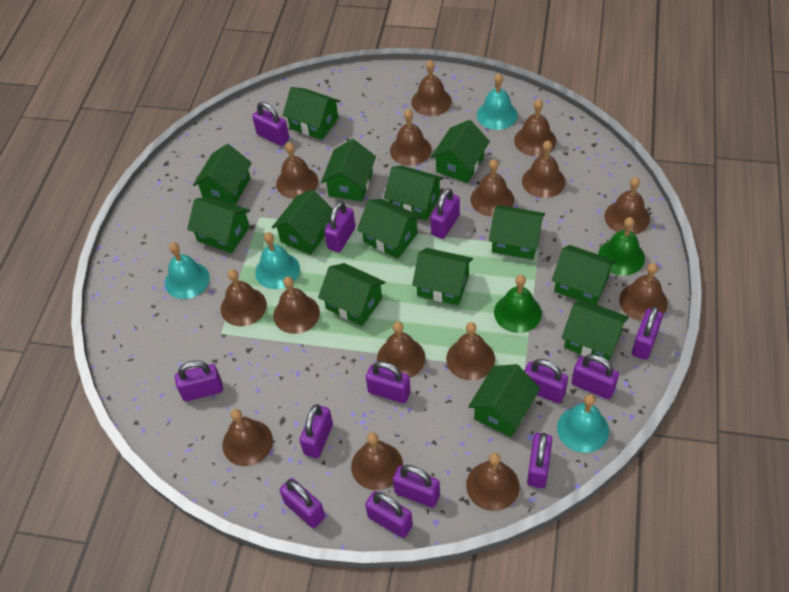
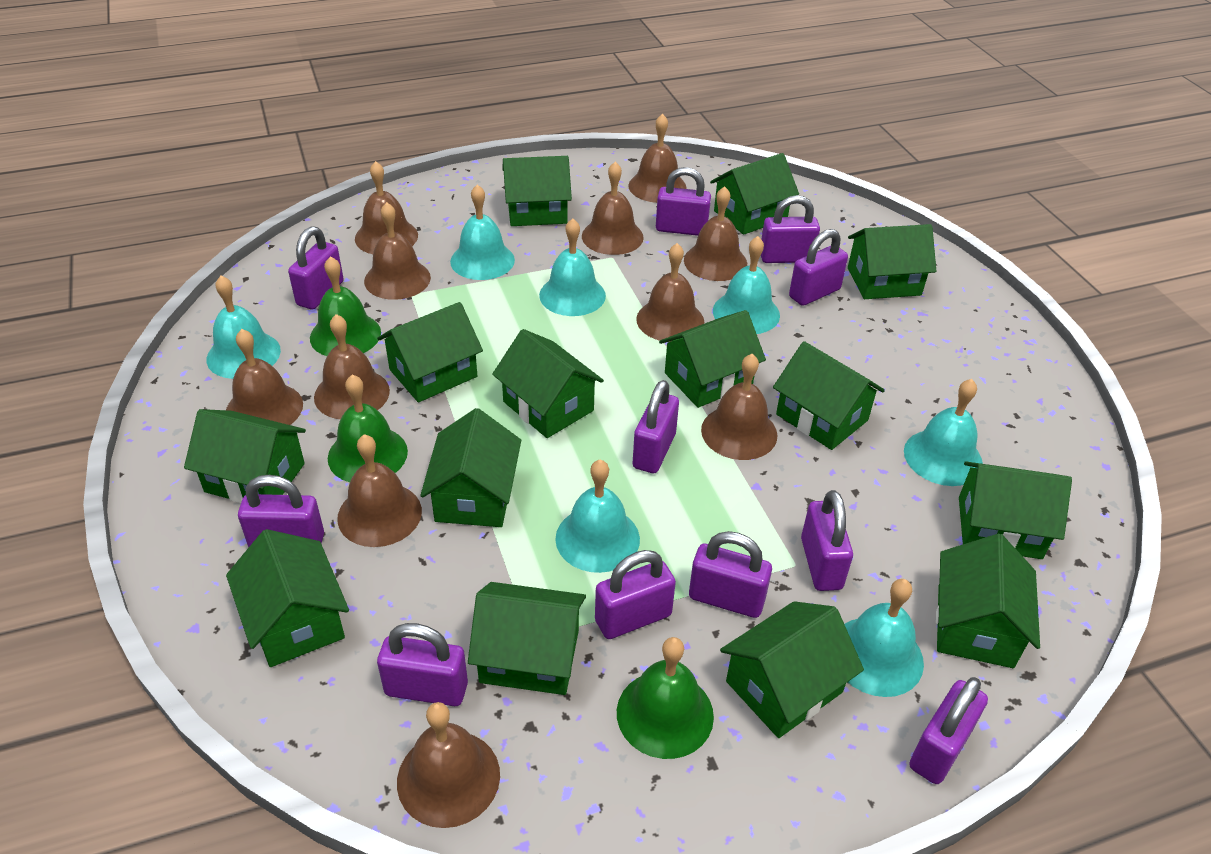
brown bell: 15 -> 11
green bell: 2 -> 3
purple padlock: 13 -> 11
turquoise bell: 4 -> 7

